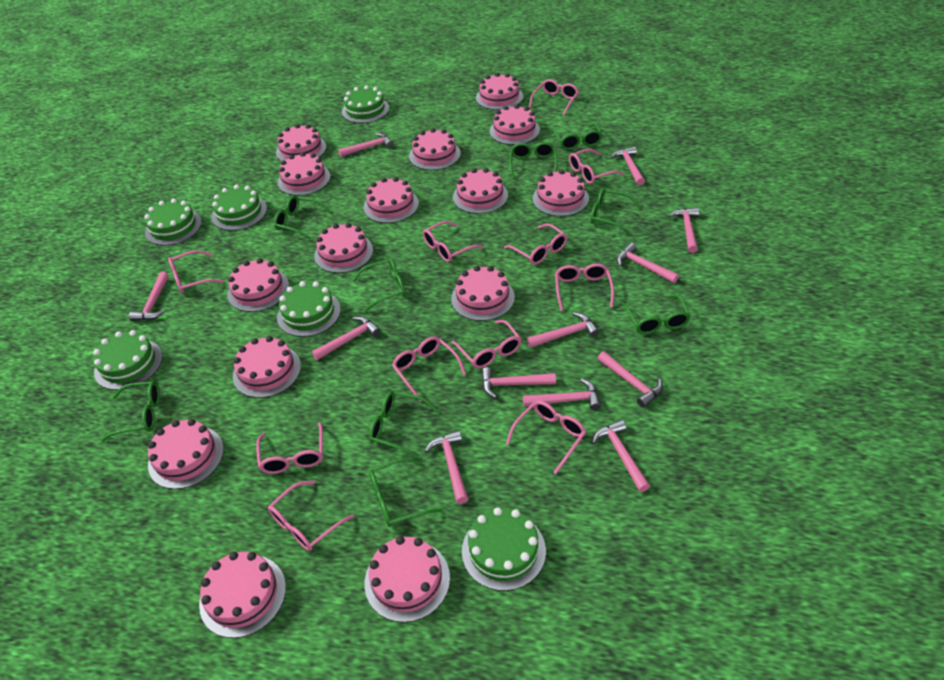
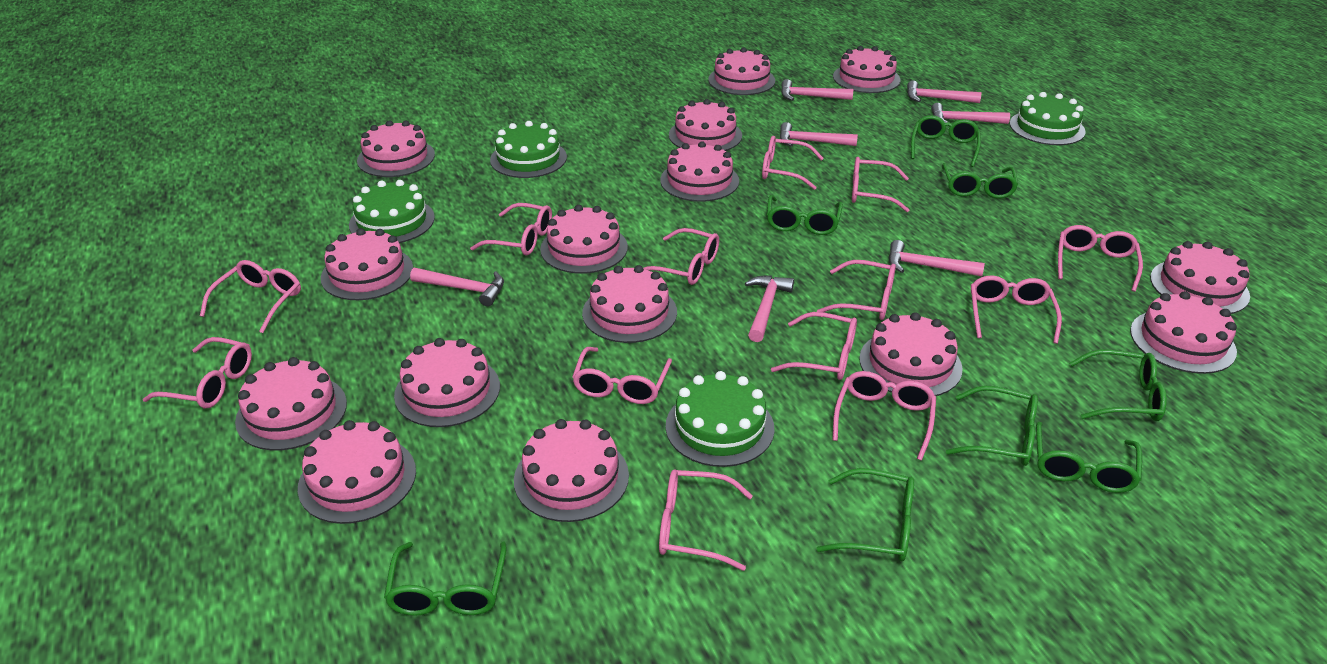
green cake: 6 -> 4
green glasses: 9 -> 8
pink glasses: 11 -> 13
pink hammer: 12 -> 7

